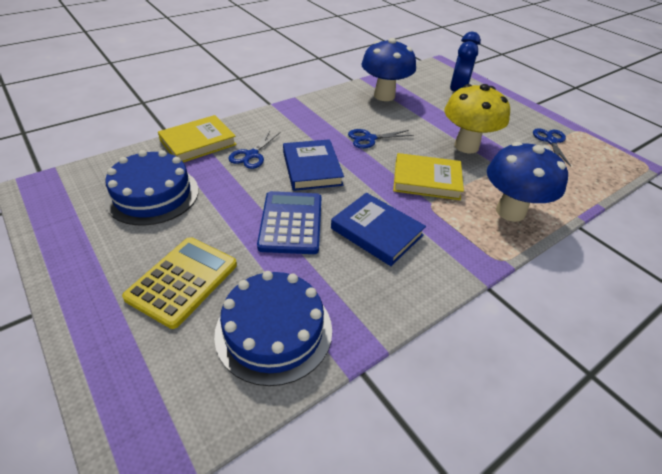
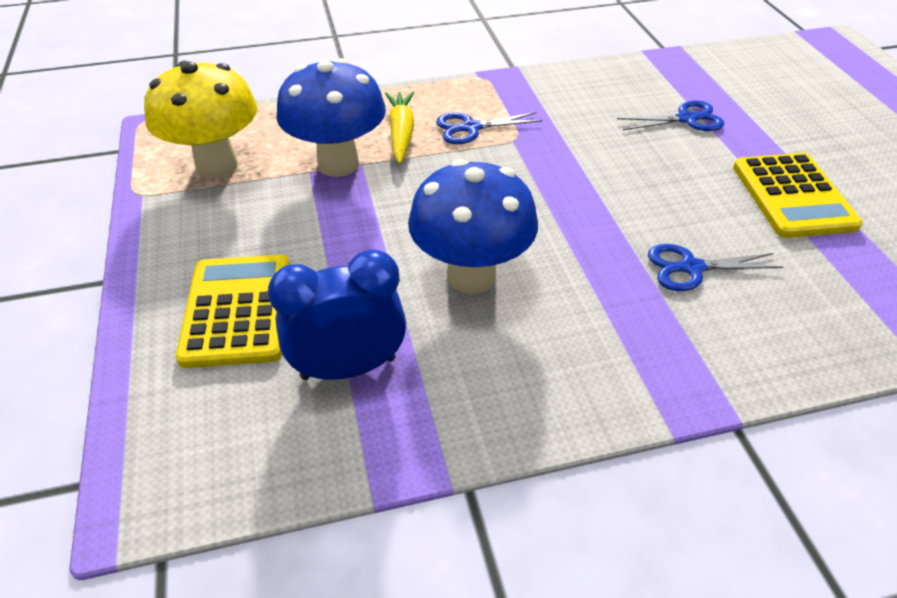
blue book: 2 -> 0
blue cake: 2 -> 0
blue calculator: 1 -> 0
yellow book: 2 -> 0
yellow calculator: 1 -> 2
yellow carrot: 0 -> 1

